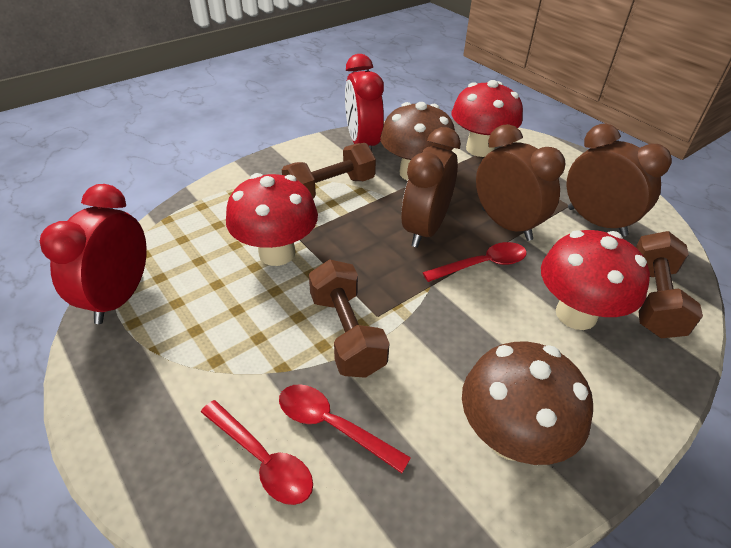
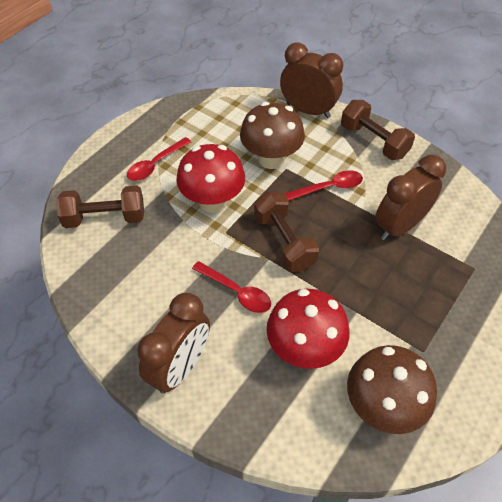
red clock: 2 -> 0
red mushroom: 3 -> 2

